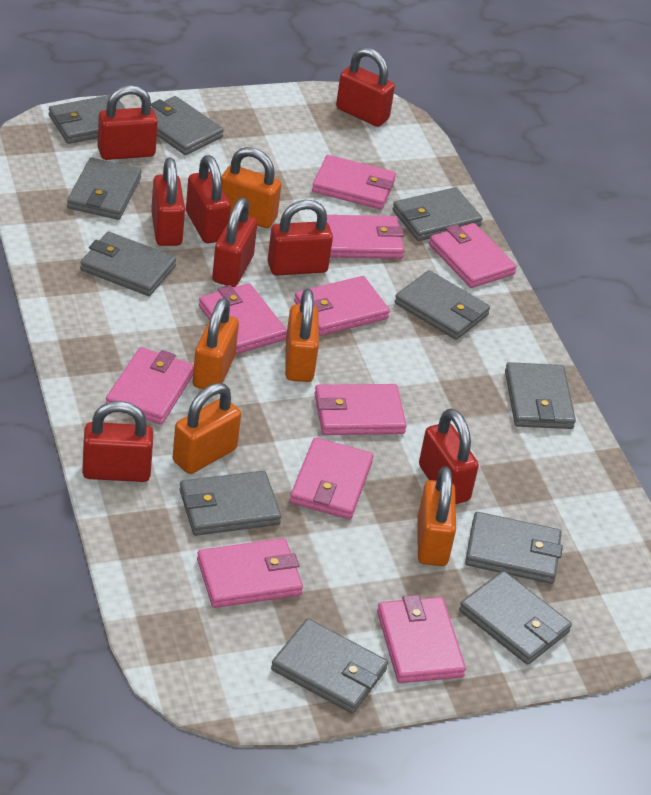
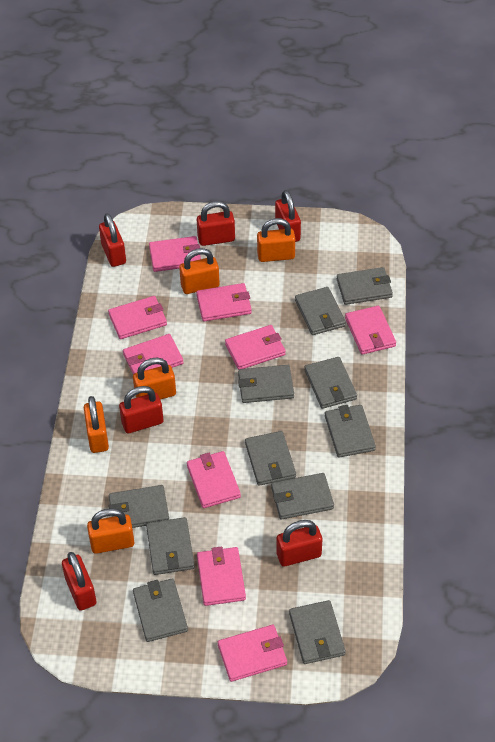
pink wallet: 10 -> 9
red padlock: 8 -> 6

